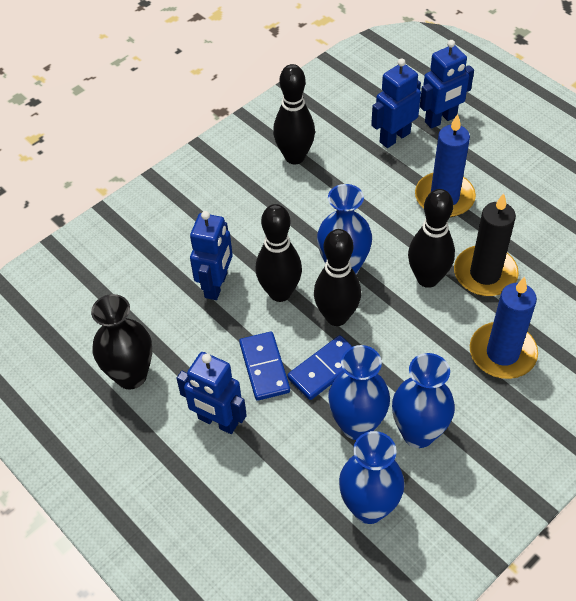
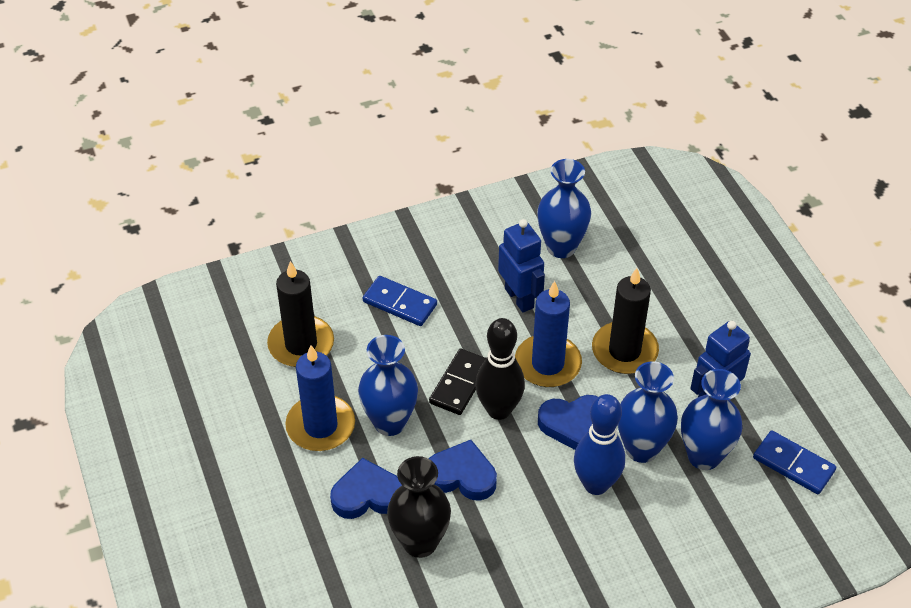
black bowling pin: 4 -> 1
black candle: 1 -> 2
black domino: 0 -> 1
blue bowling pin: 0 -> 1
blue heart: 0 -> 3
blue robot: 4 -> 2

